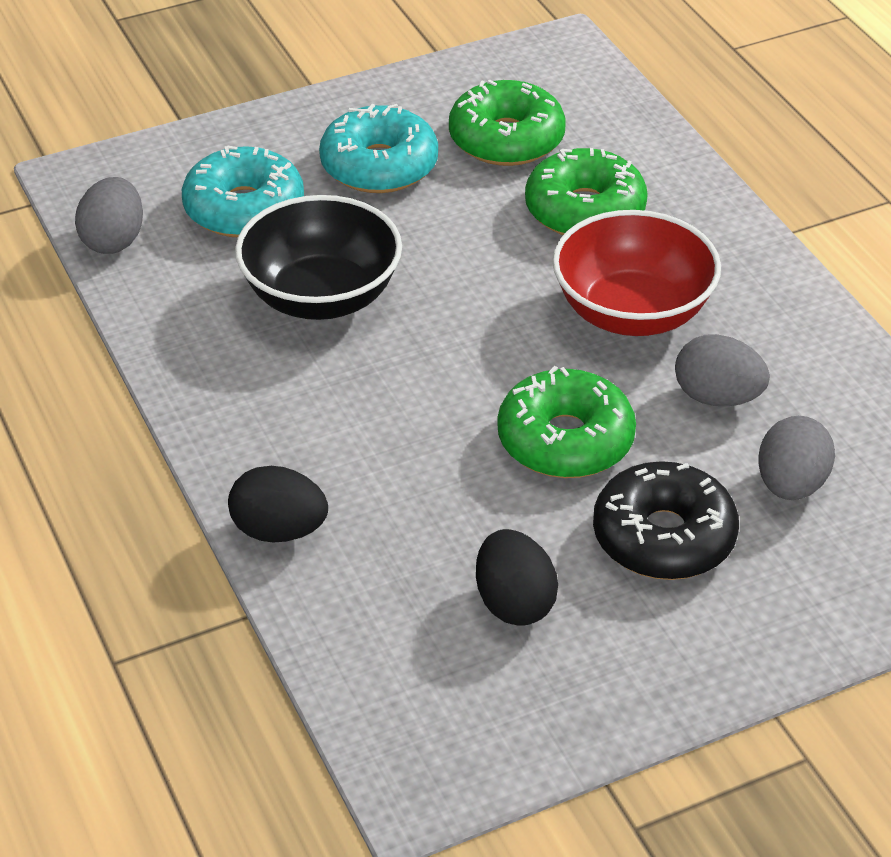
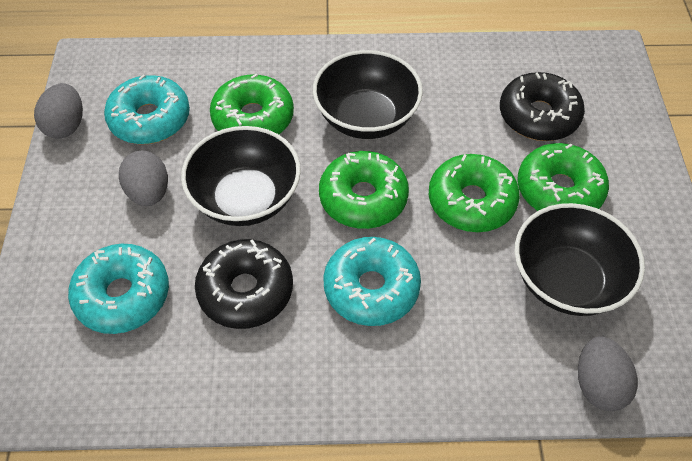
black bowl: 1 -> 3
black donut: 1 -> 2
black egg: 2 -> 0
green donut: 3 -> 4
red bowl: 1 -> 0
turquoise donut: 2 -> 3

